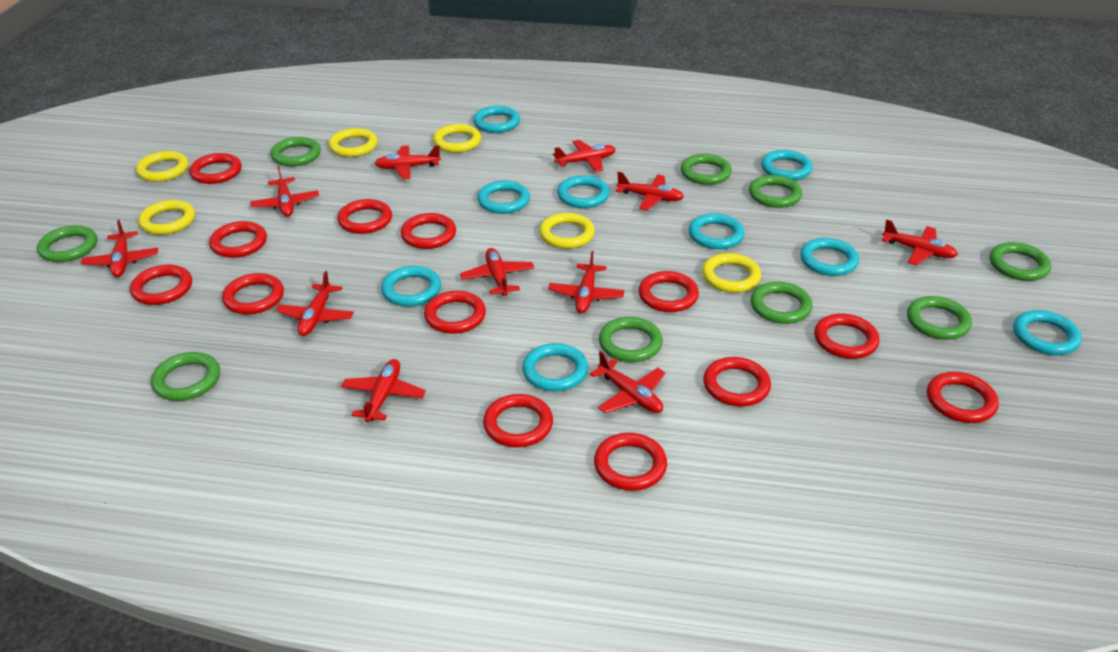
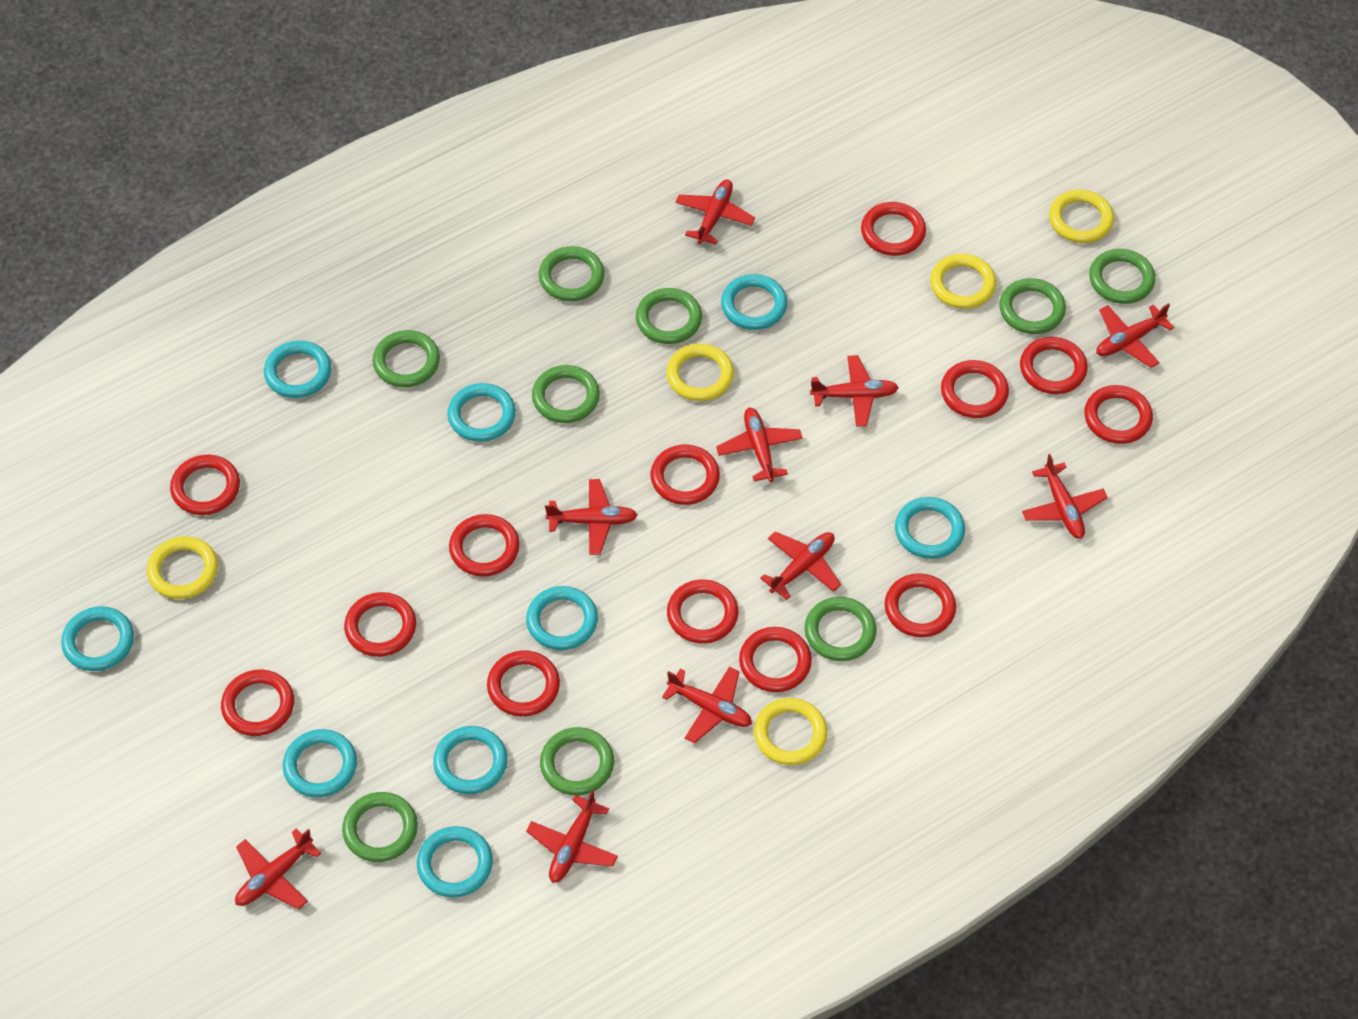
red plane: 11 -> 10
yellow ring: 6 -> 5

